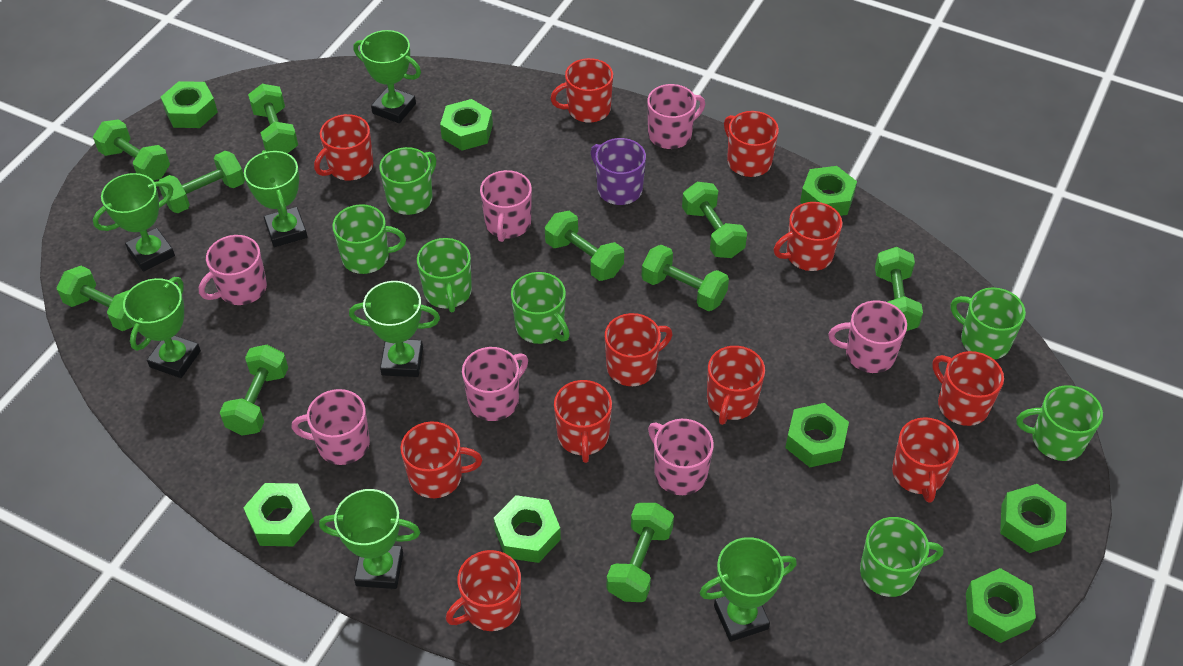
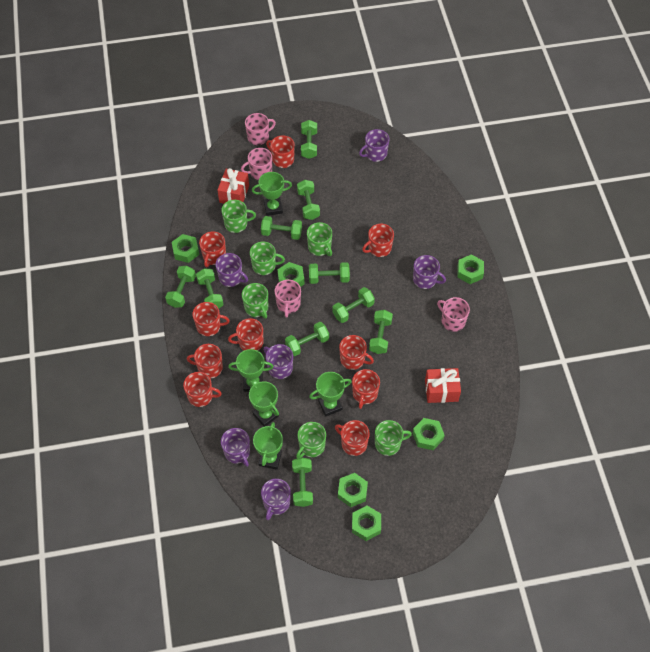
green mug: 7 -> 6
green nut: 8 -> 6
green trophy: 7 -> 5
pink mug: 7 -> 4
purple mug: 1 -> 6
red gift: 0 -> 2
red mug: 11 -> 10

